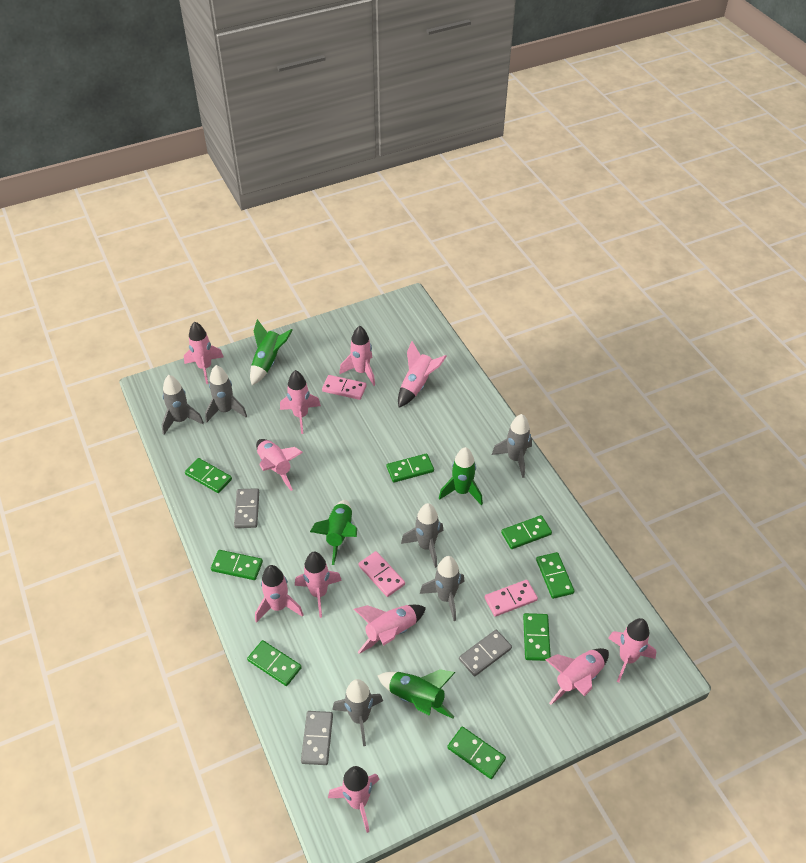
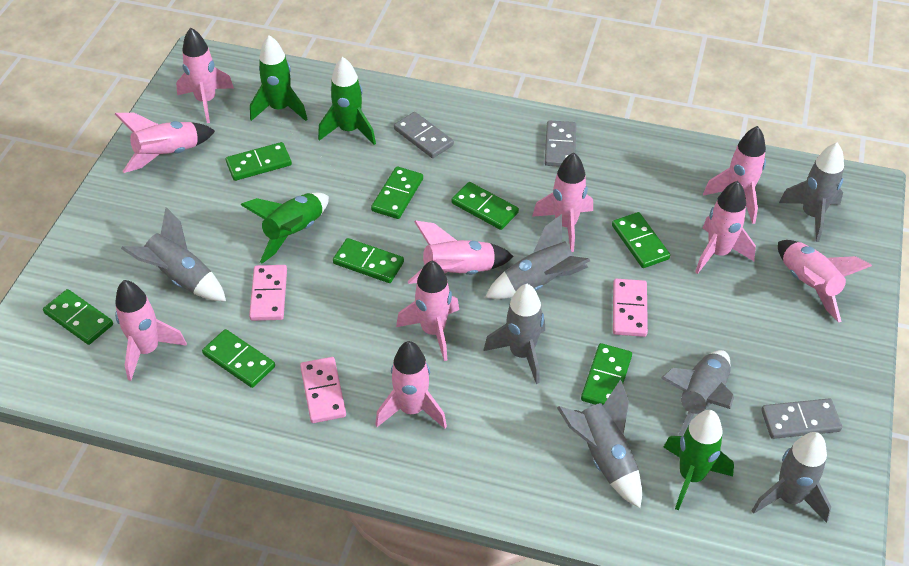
grey rocket: 6 -> 7
pink rocket: 11 -> 10

